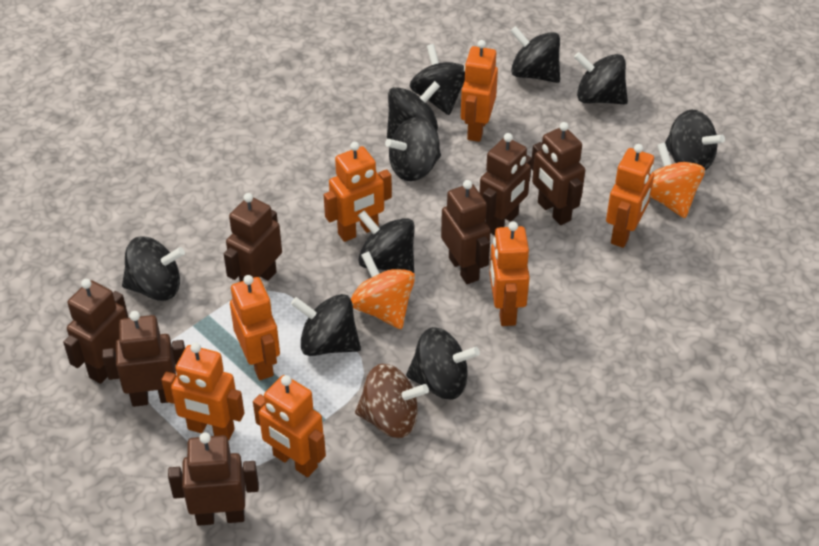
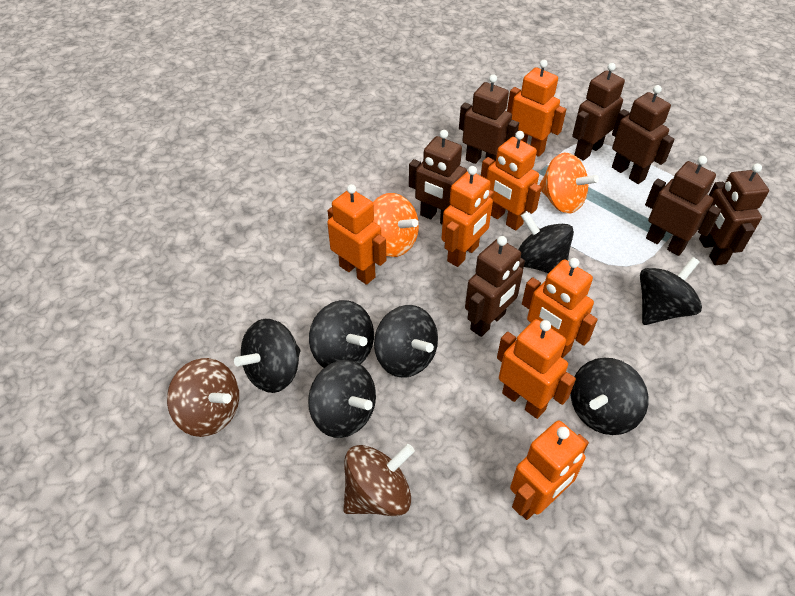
black spinning top: 10 -> 7
brown spinning top: 1 -> 2

